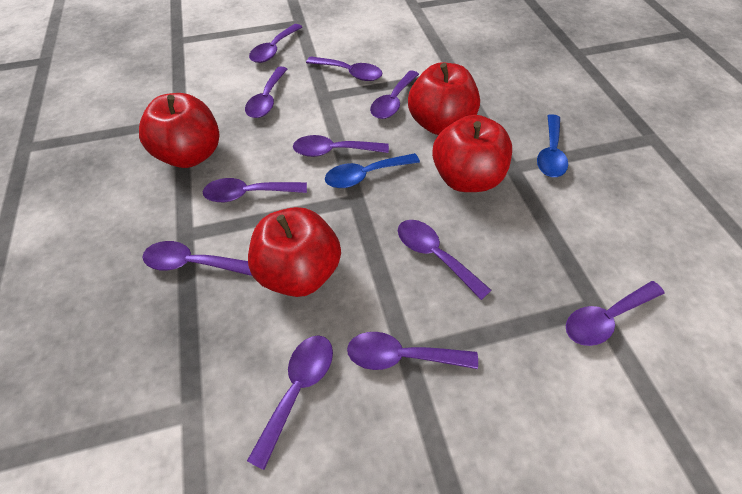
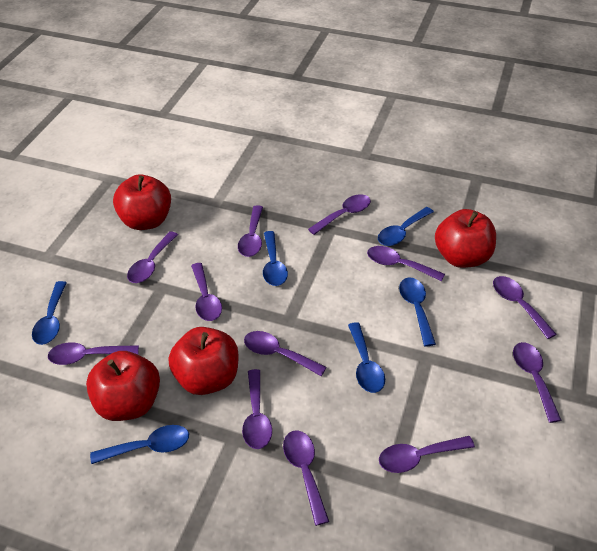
blue spoon: 2 -> 6
purple spoon: 11 -> 12

